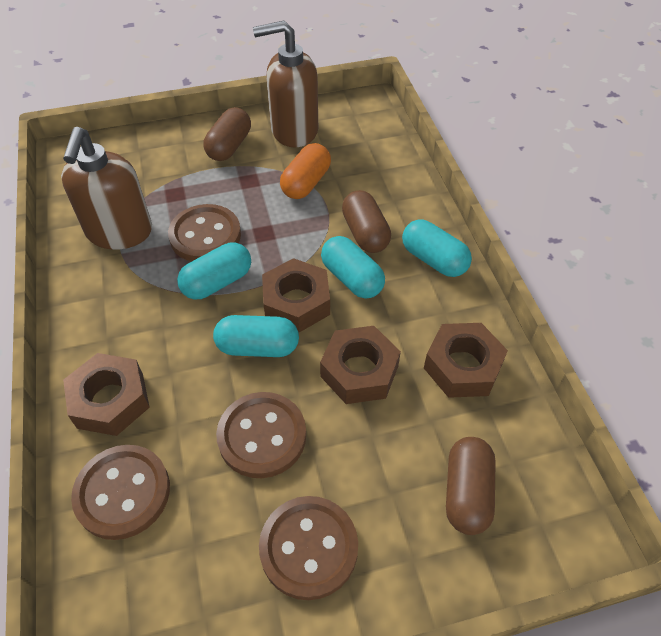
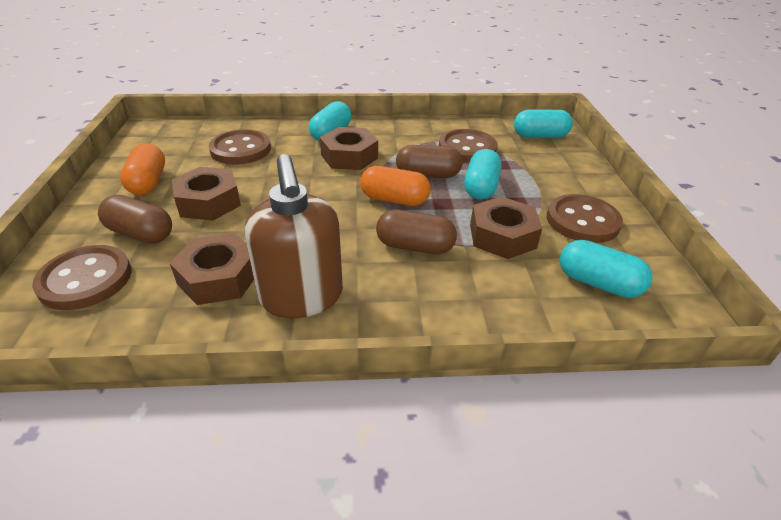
brown soap dispenser: 2 -> 1
orange capsule: 1 -> 2

